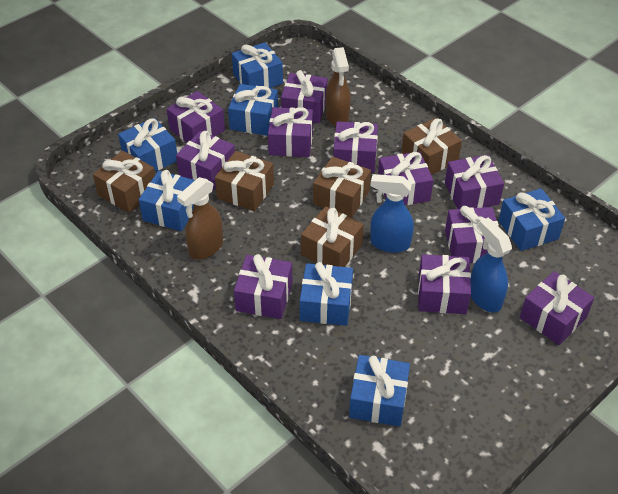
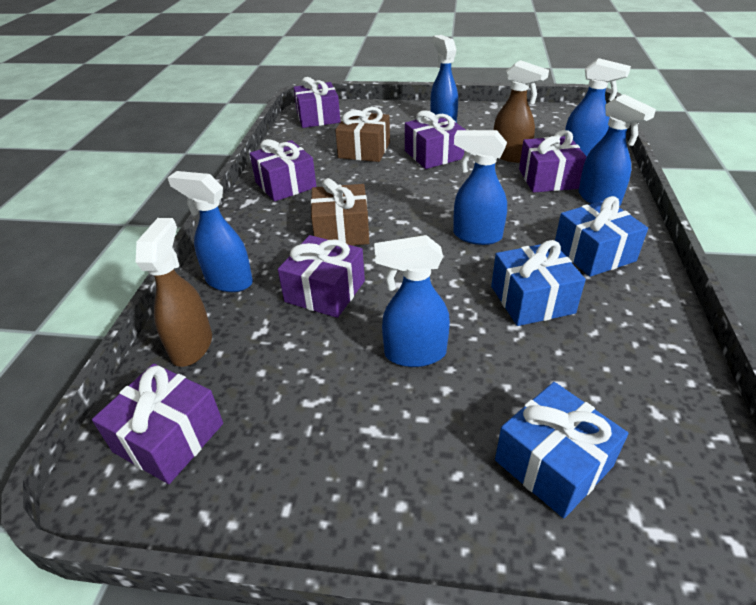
blue gift: 7 -> 3
blue spray bottle: 2 -> 6
brown gift: 5 -> 2
purple gift: 11 -> 6

